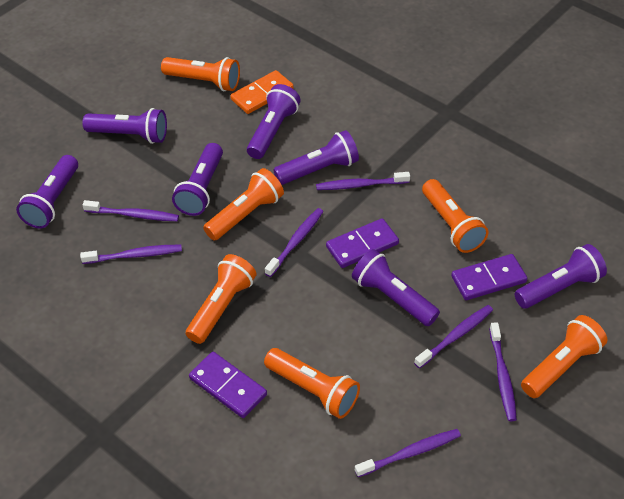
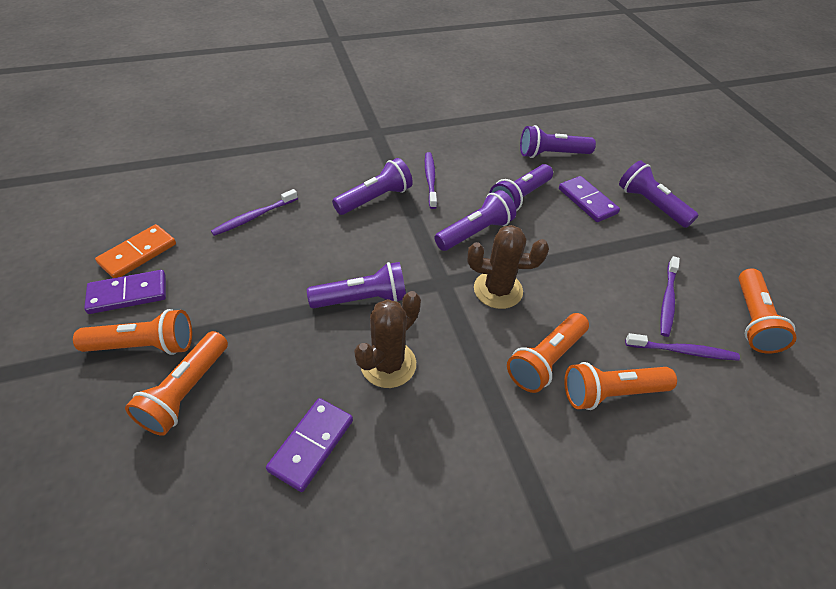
brown cactus: 0 -> 2
orange flashlight: 6 -> 5
purple flashlight: 7 -> 6
purple toothbrush: 7 -> 4

